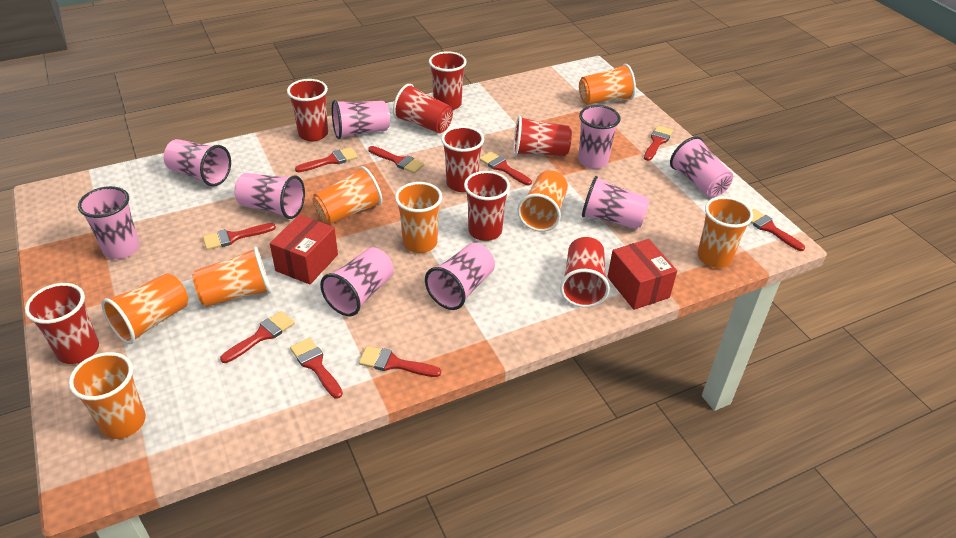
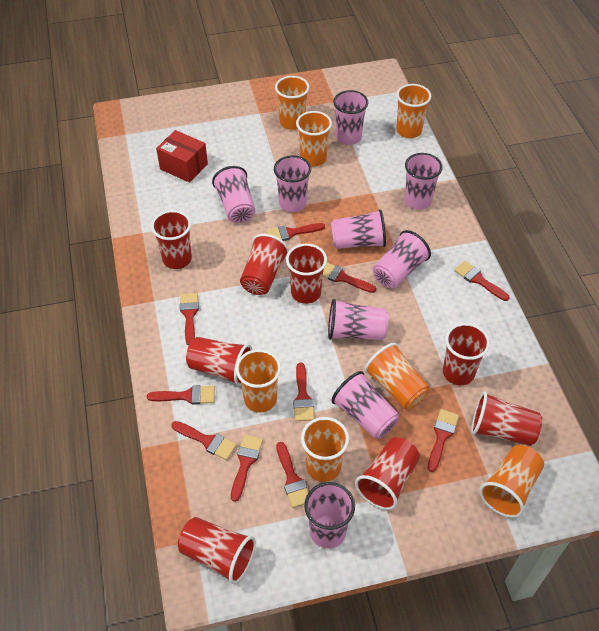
orange cup: 8 -> 7
red box: 2 -> 1
red brush: 9 -> 10

